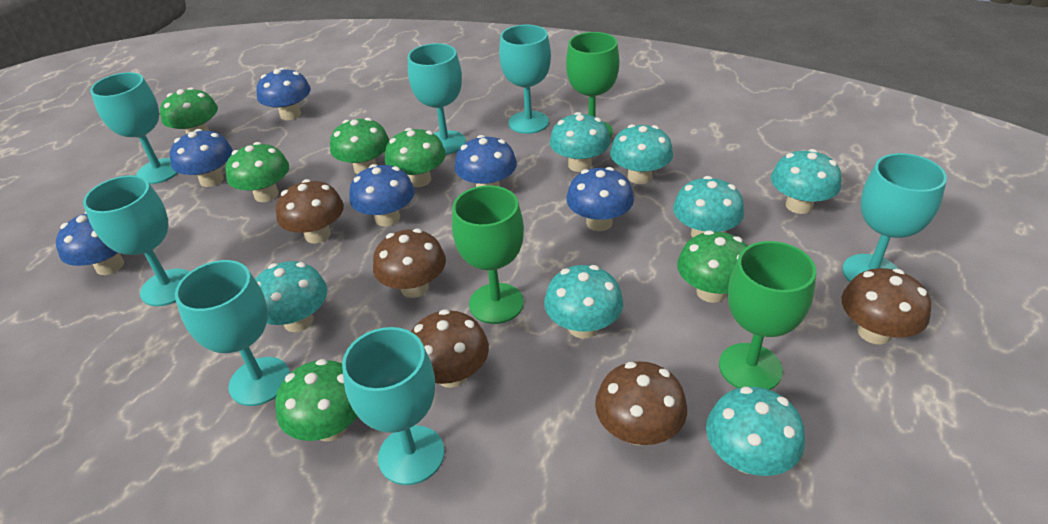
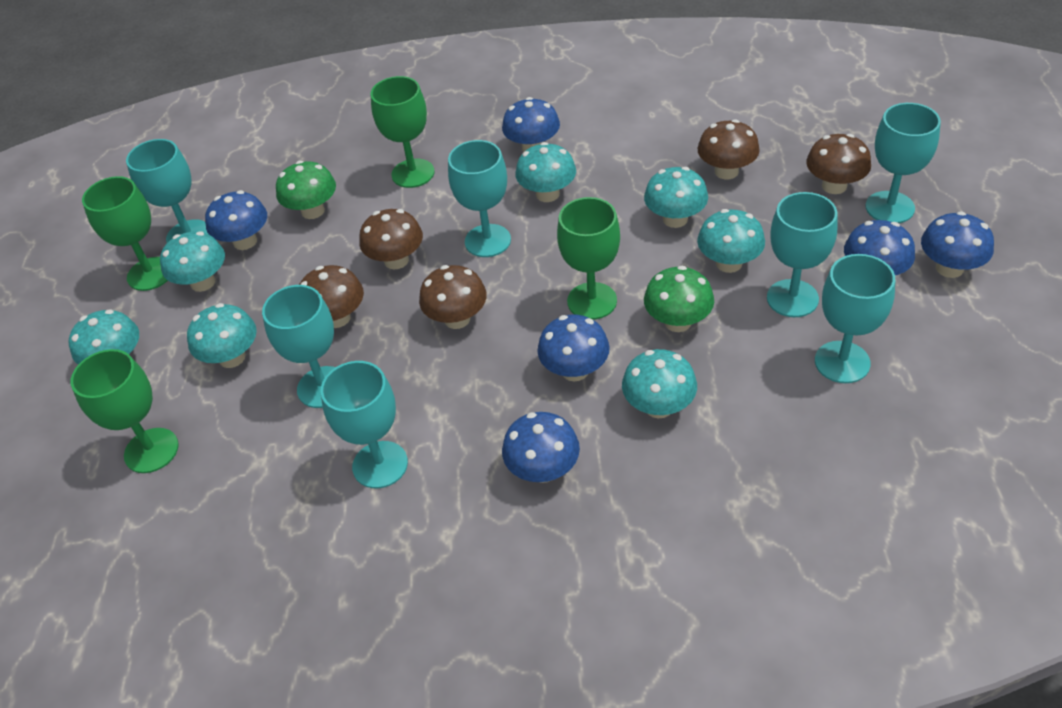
green goblet: 3 -> 4
green mushroom: 6 -> 2

